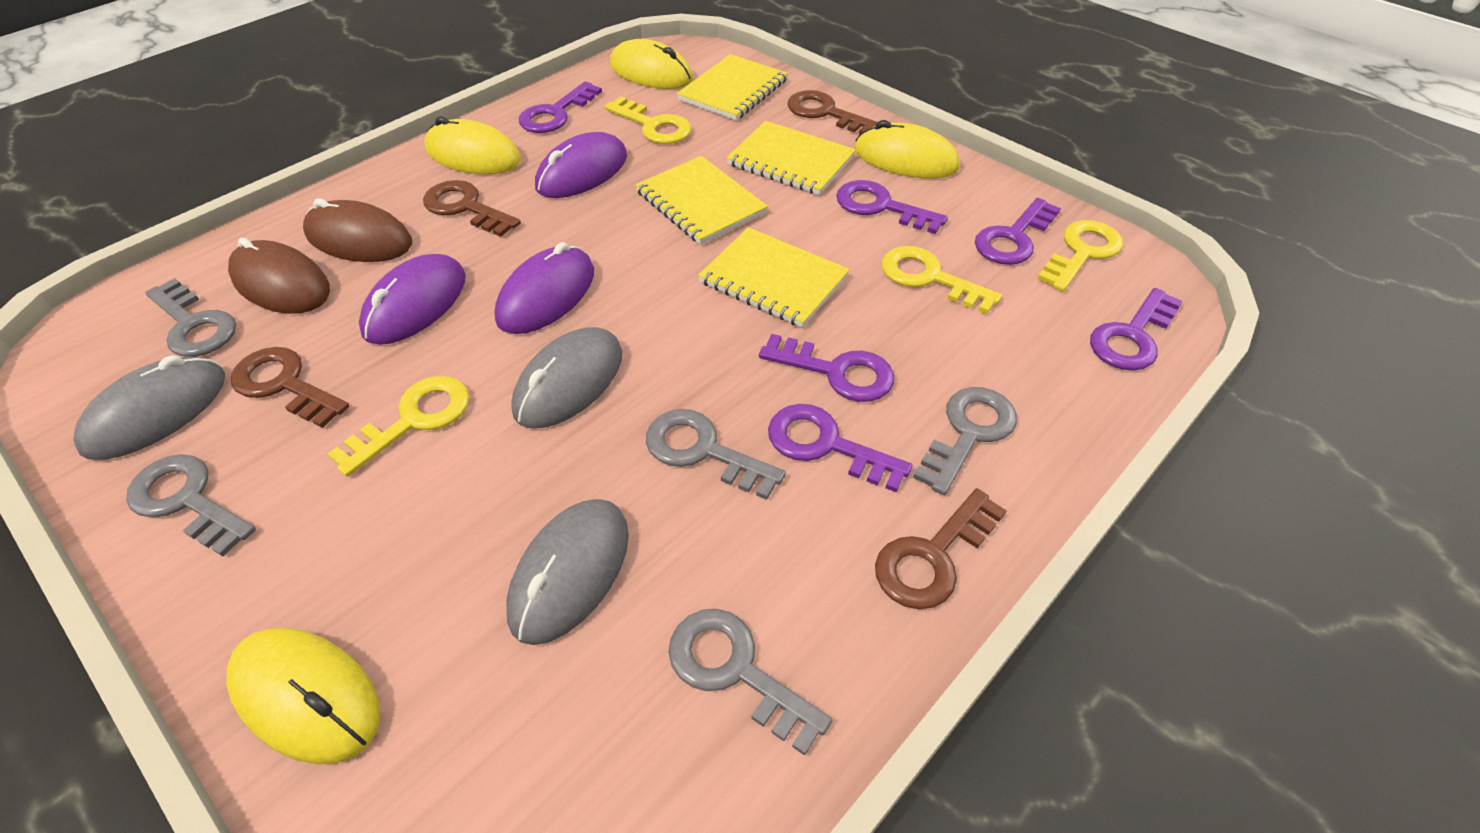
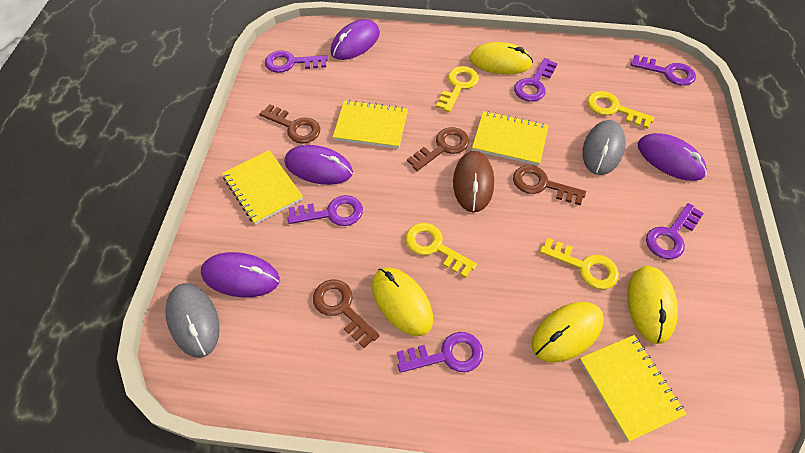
brown mouse: 2 -> 1
grey key: 5 -> 0
grey mouse: 3 -> 2
purple mouse: 3 -> 4

